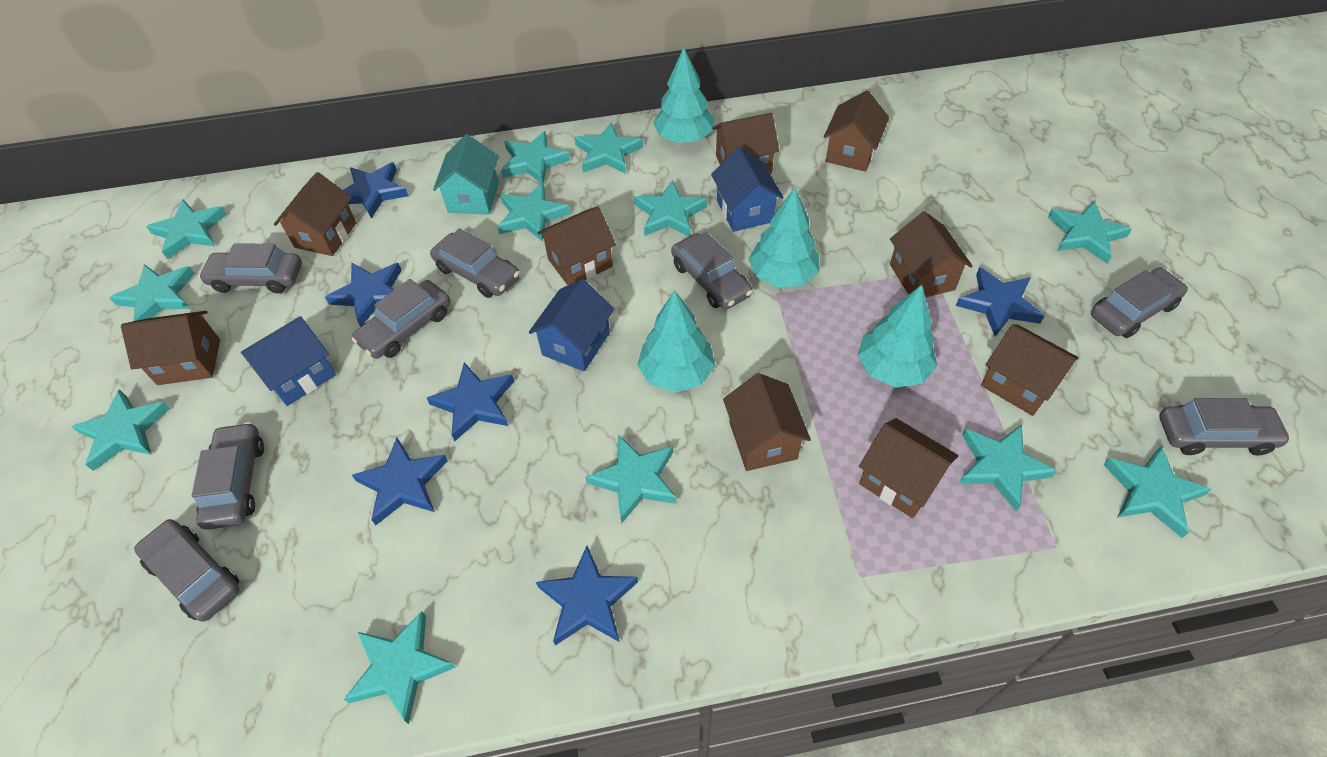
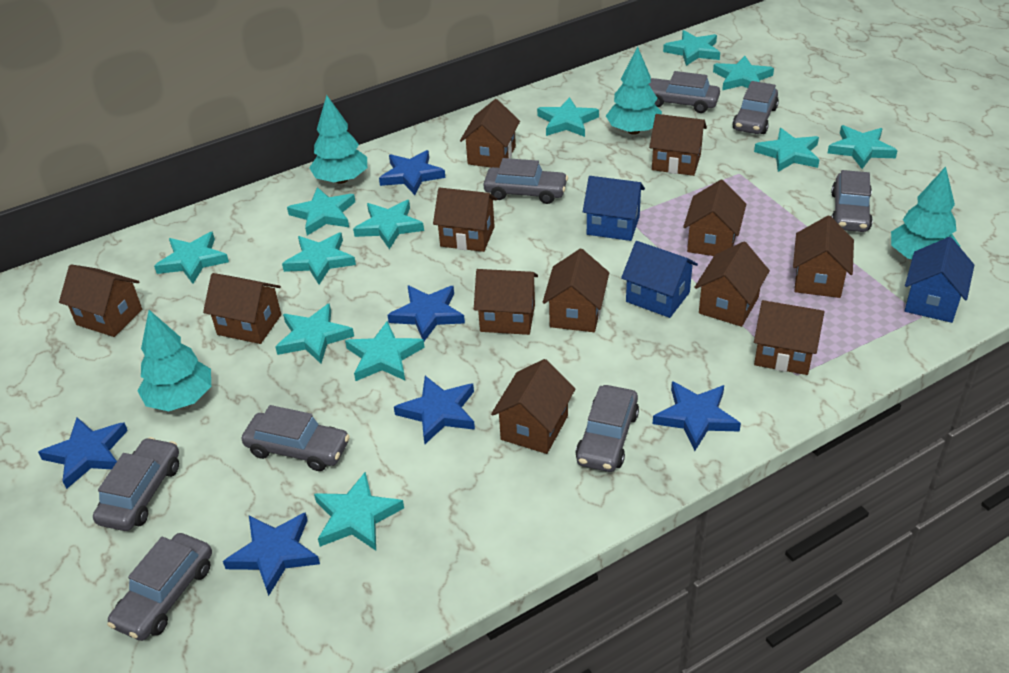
brown house: 9 -> 12
turquoise house: 1 -> 0

